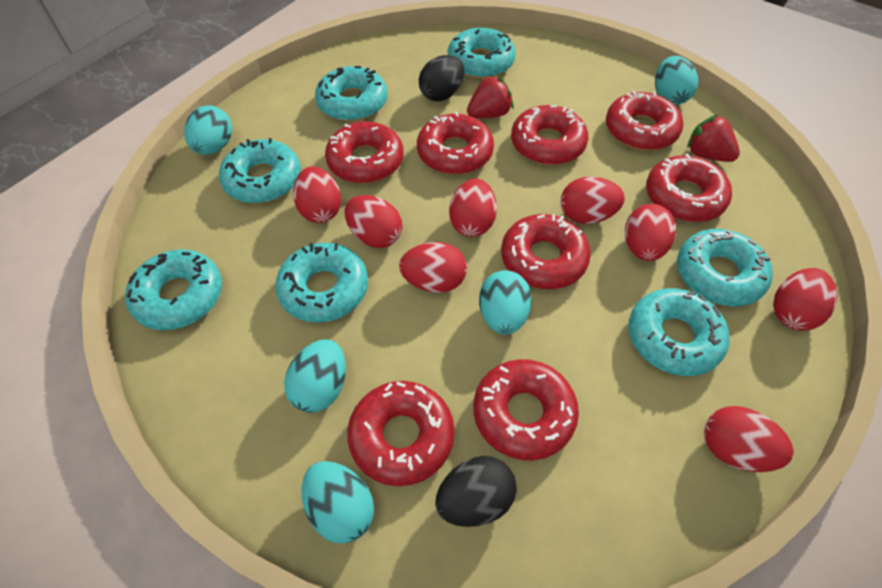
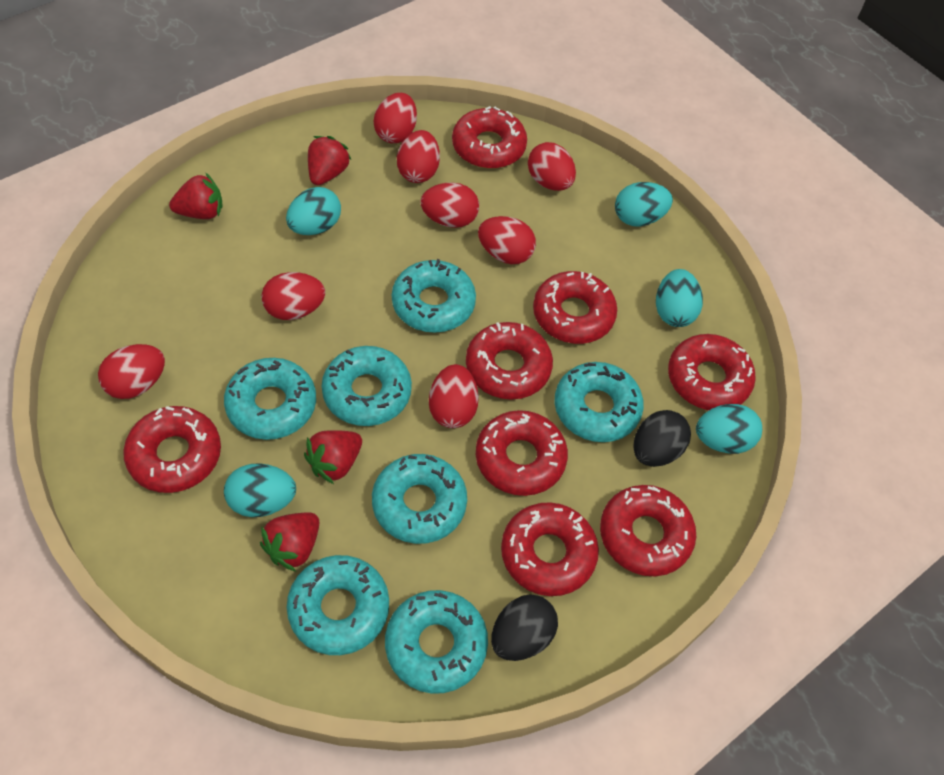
red strawberry: 2 -> 4

